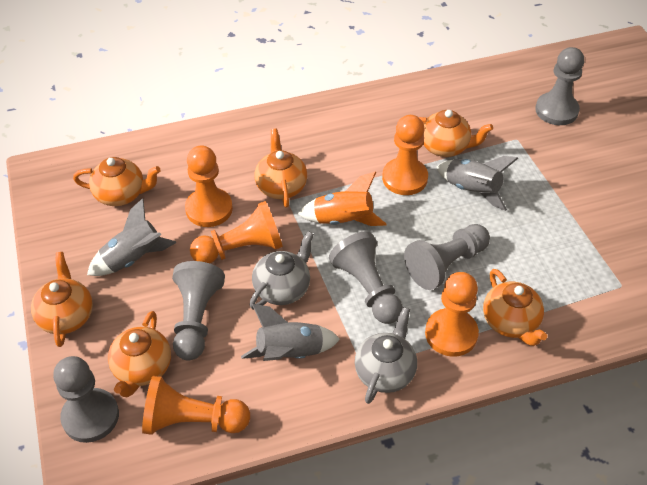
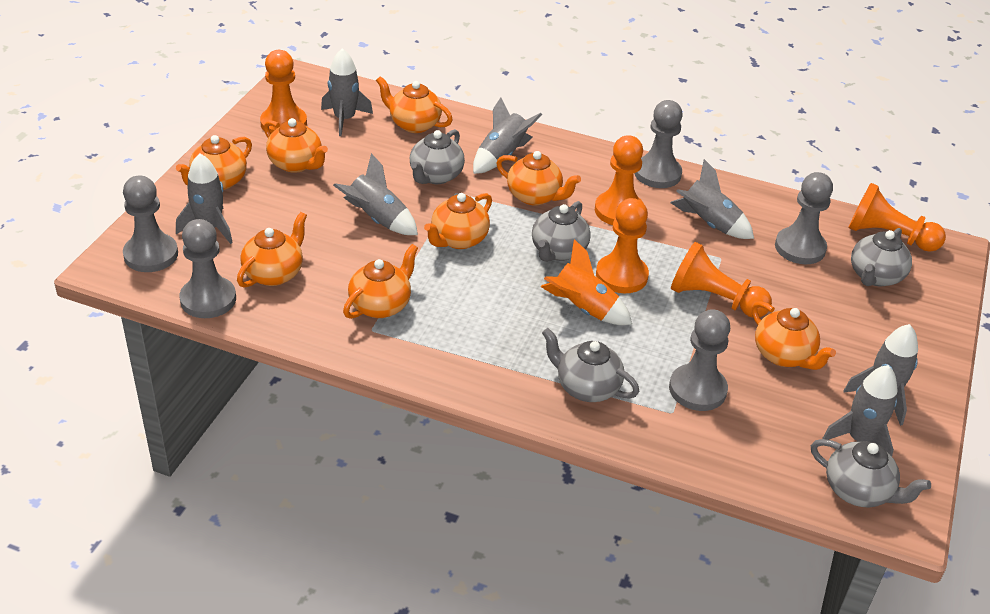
grey rocket: 3 -> 7
grey teapot: 2 -> 5
orange teapot: 6 -> 8

